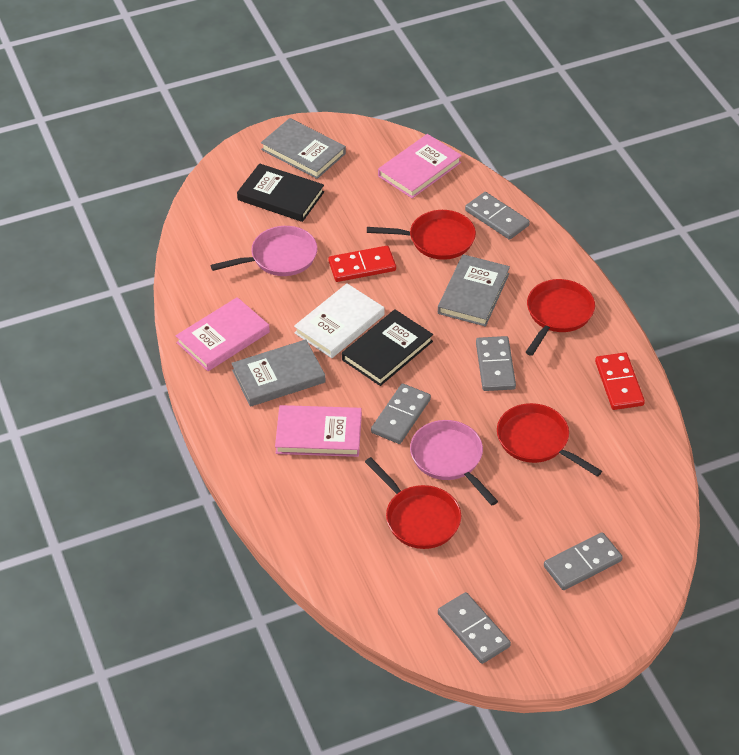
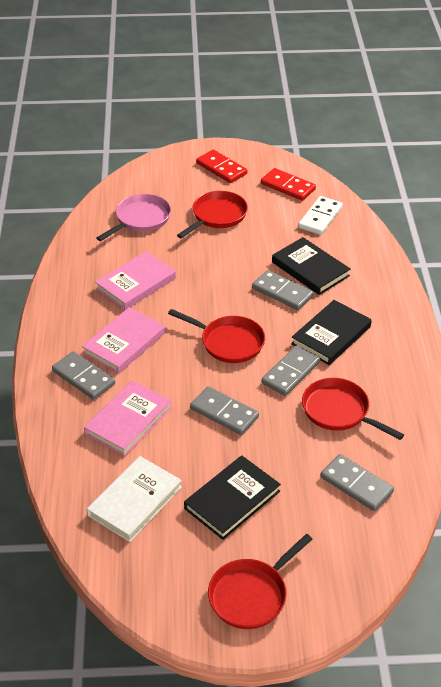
black book: 2 -> 3
grey book: 3 -> 0
pink pan: 2 -> 1
white domino: 0 -> 1

